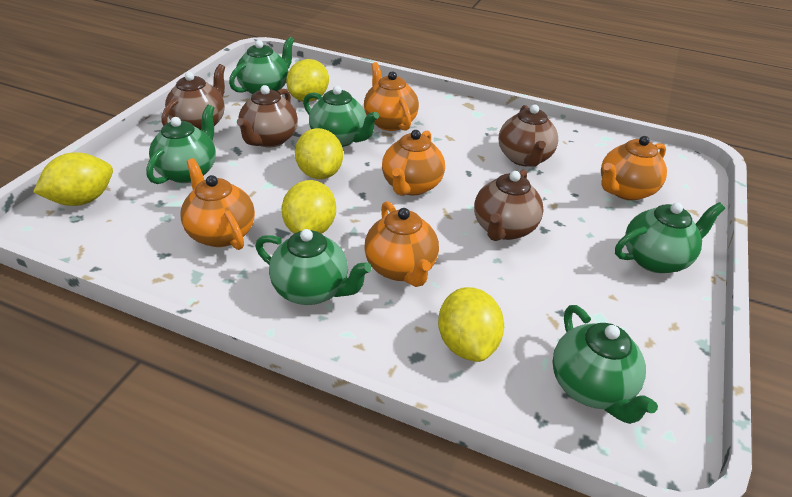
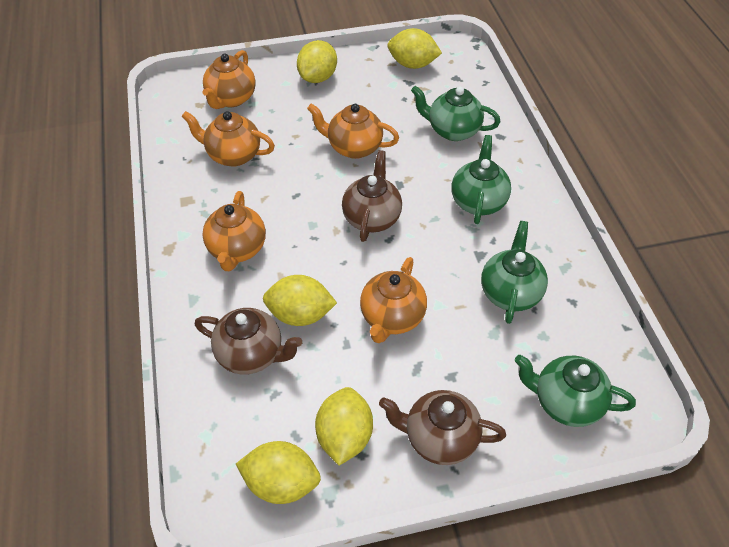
brown teapot: 4 -> 3
green teapot: 6 -> 4

